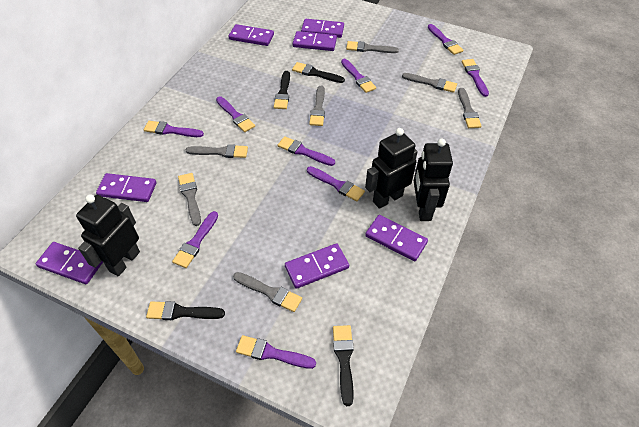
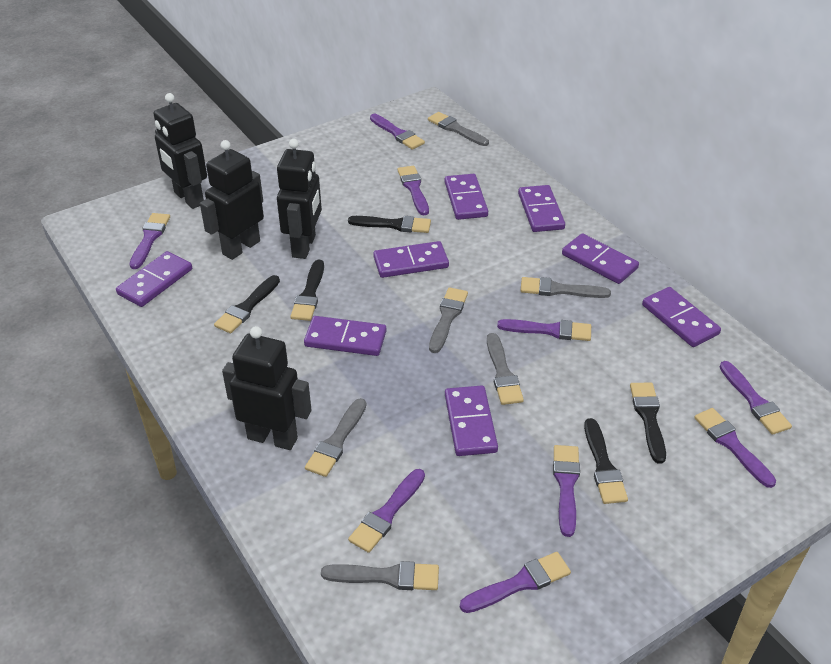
black brush: 4 -> 5
black robot: 3 -> 4
grey brush: 7 -> 6
purple domino: 7 -> 8

